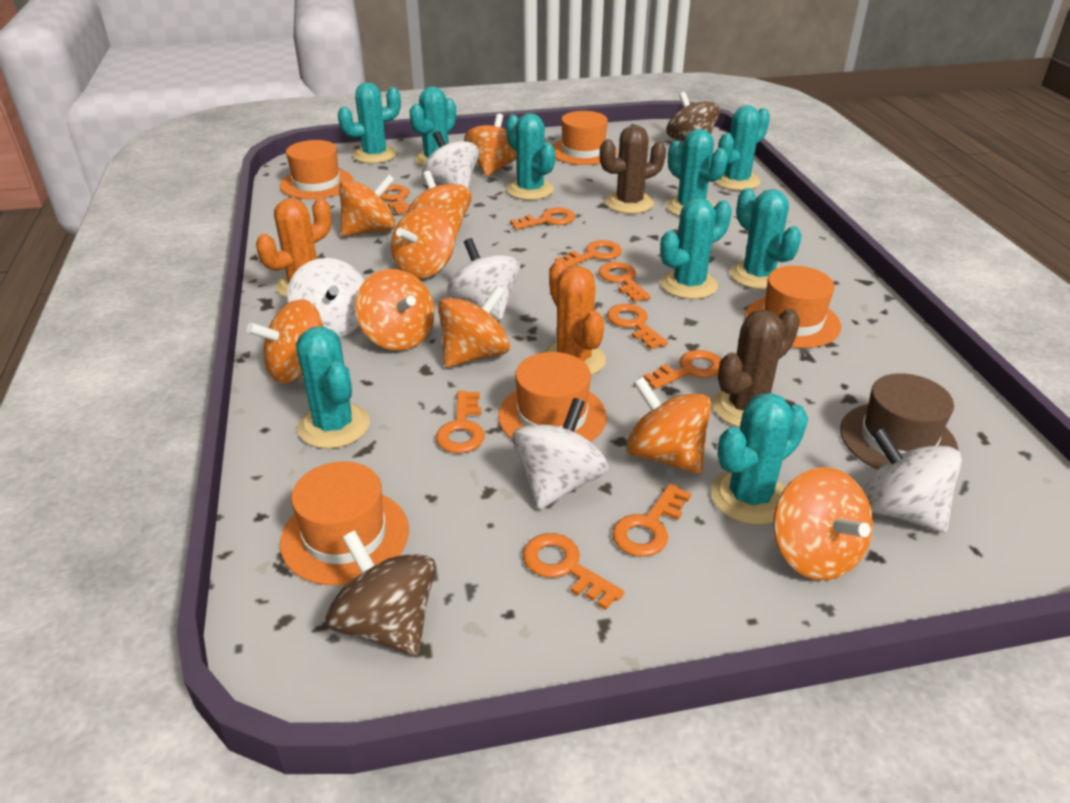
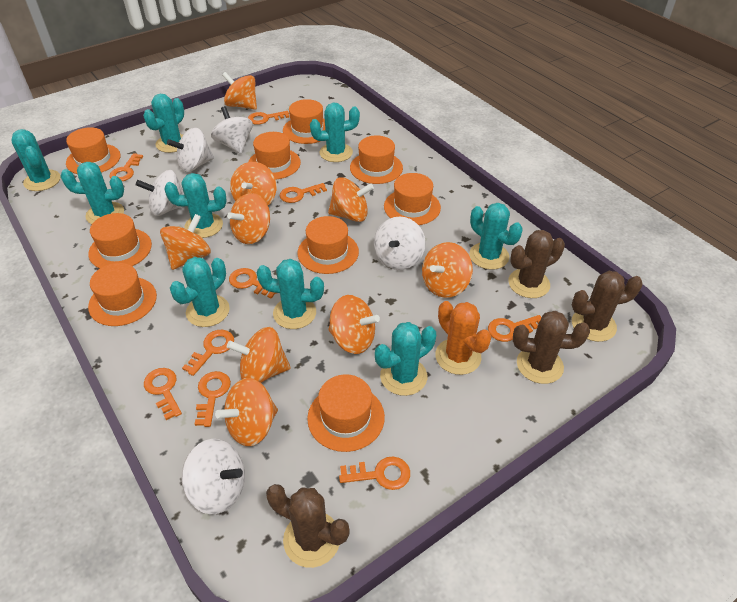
brown cactus: 2 -> 4
brown hat: 1 -> 0
brown spinning top: 2 -> 0
orange cactus: 2 -> 1
orange hat: 5 -> 9

